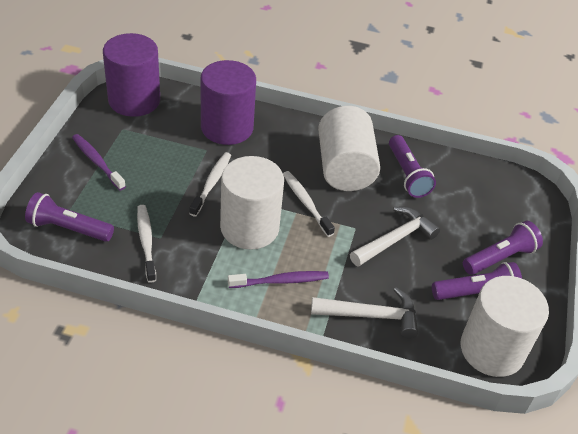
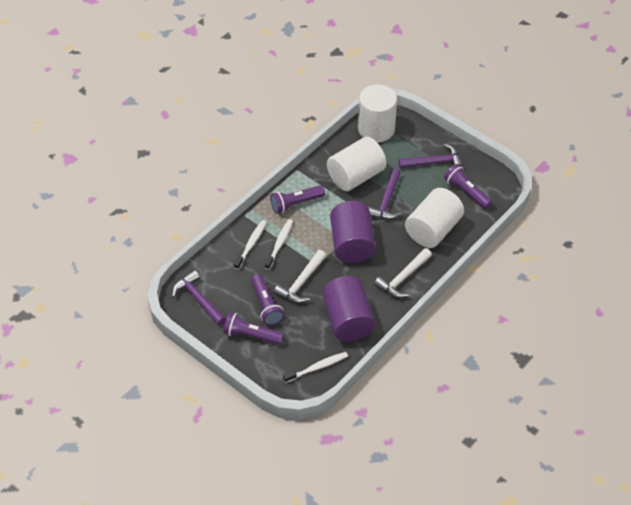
purple hammer: 0 -> 3
purple toothbrush: 2 -> 0

